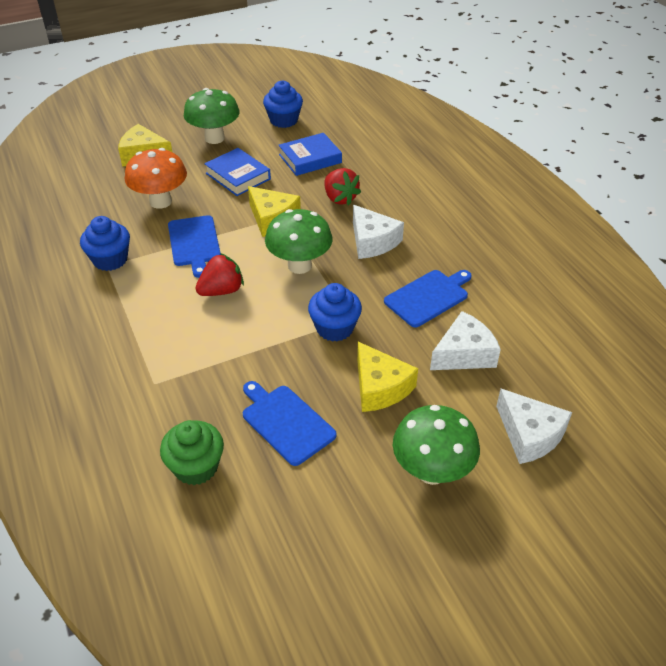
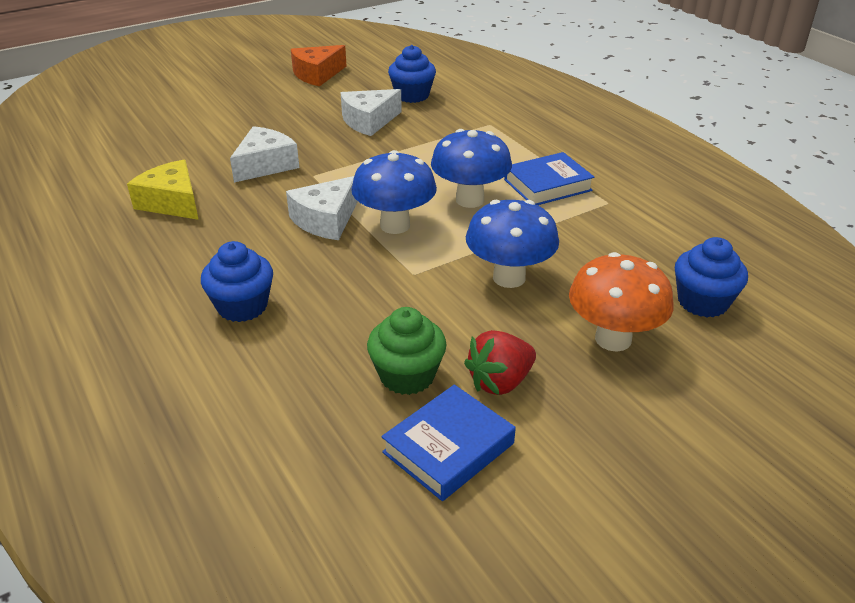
blue cutting board: 3 -> 0
blue mushroom: 0 -> 3
green mushroom: 3 -> 0
orange cheese: 0 -> 1
red strawberry: 2 -> 1
yellow cheese: 3 -> 1

